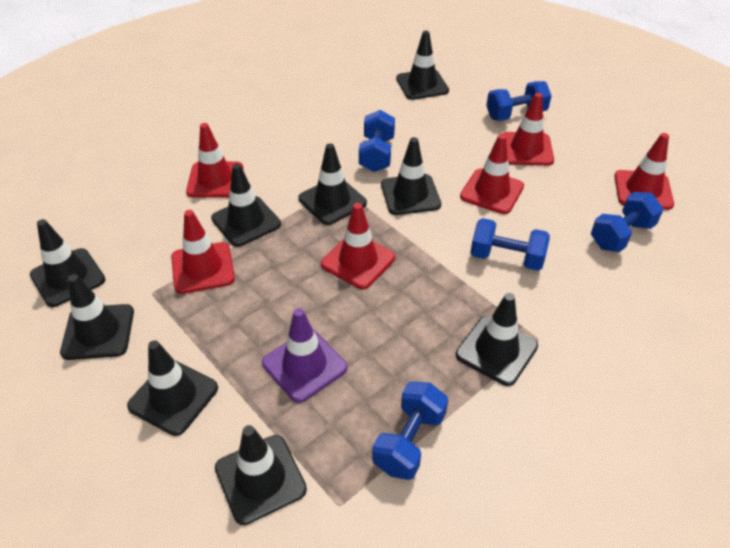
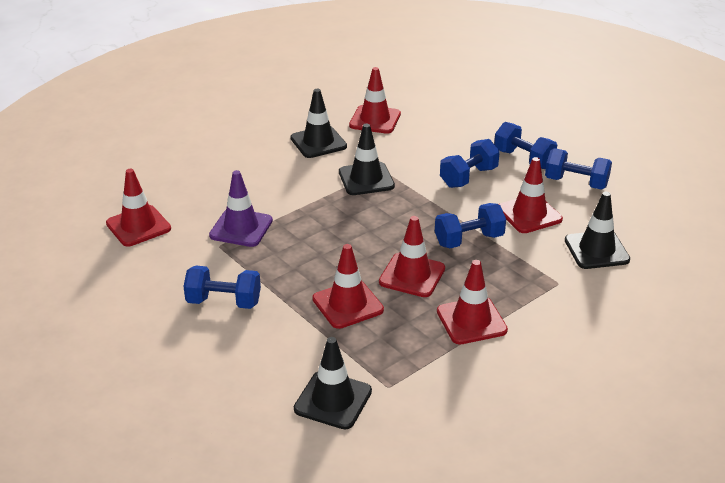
black traffic cone: 9 -> 4

